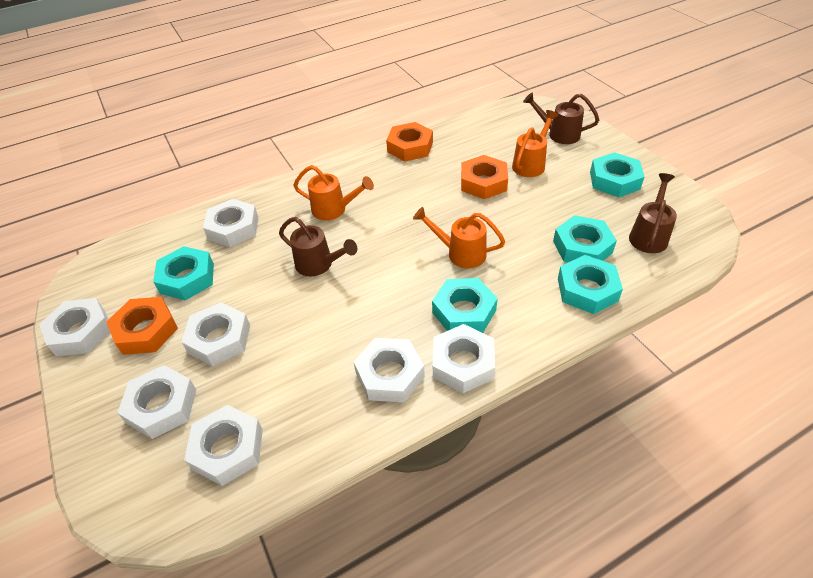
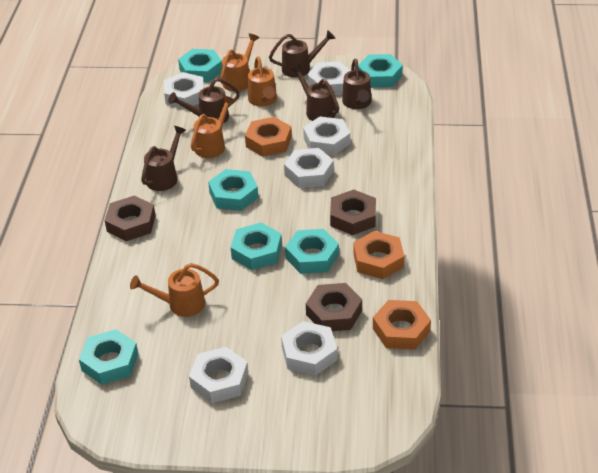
brown nut: 0 -> 3
brown watering can: 3 -> 5
orange watering can: 3 -> 4
turquoise nut: 5 -> 6
white nut: 7 -> 6

